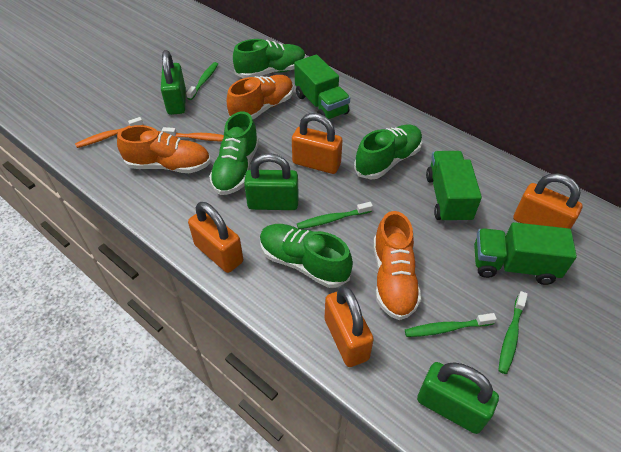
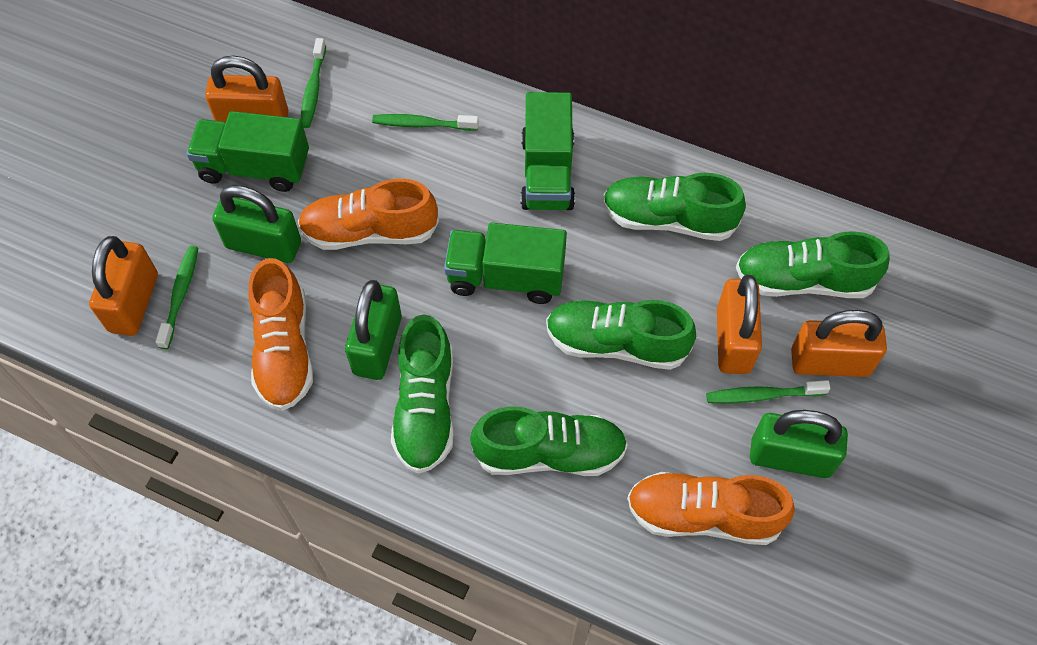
green shoe: 4 -> 5
orange toothbrush: 2 -> 0

